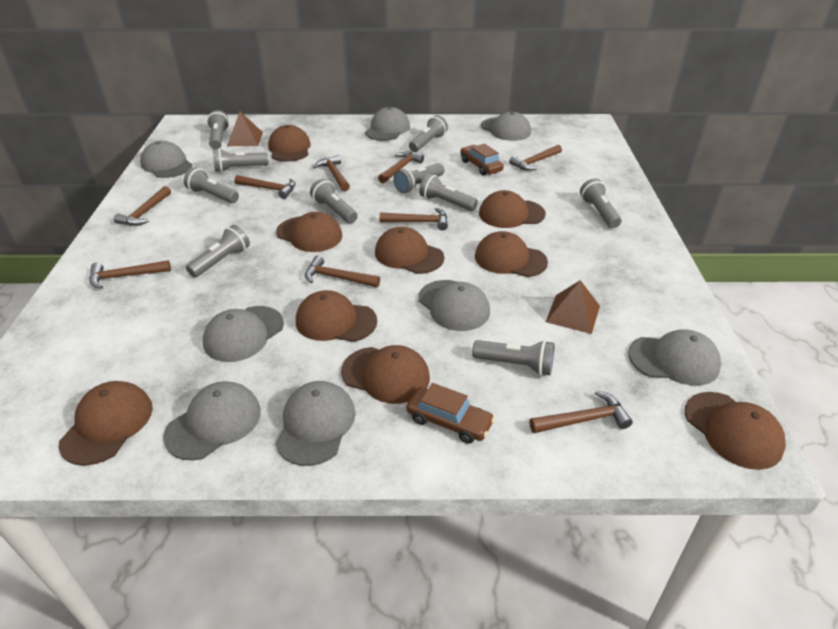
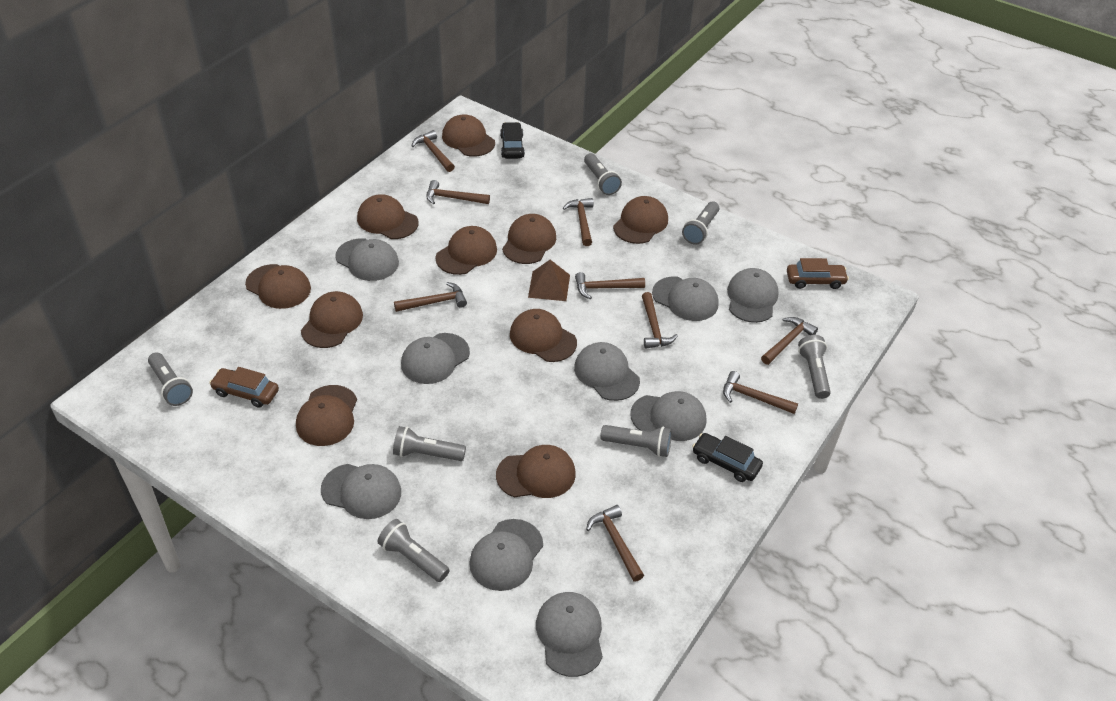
black car: 0 -> 2
brown cap: 9 -> 10
brown pyramid: 2 -> 1
grey cap: 8 -> 9
grey flashlight: 10 -> 7

